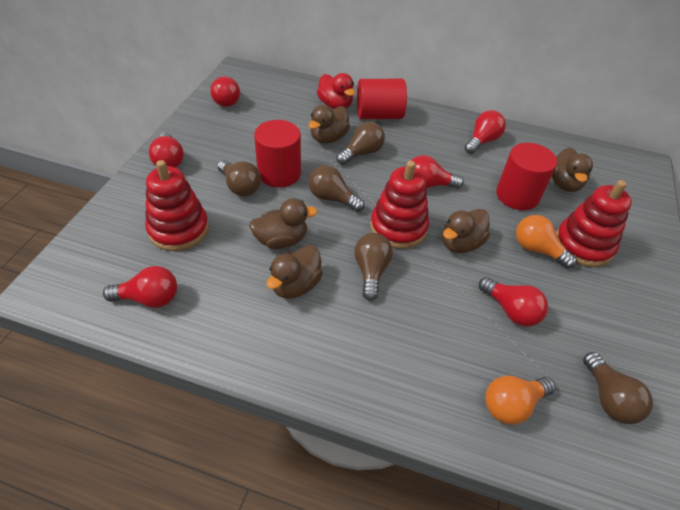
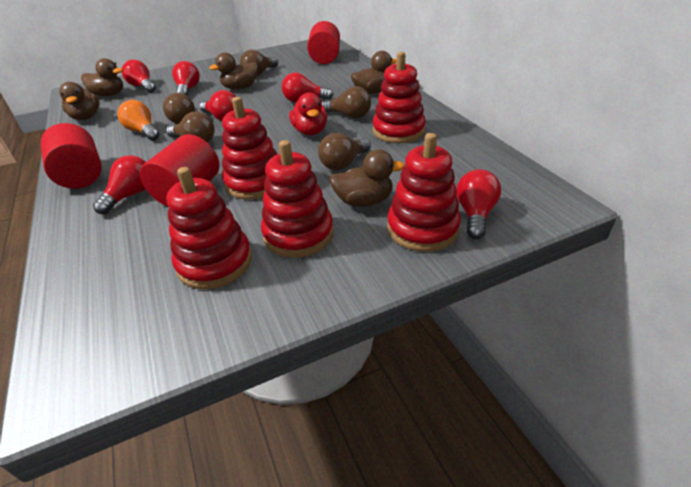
orange light bulb: 2 -> 1
red stacking toy: 3 -> 5

